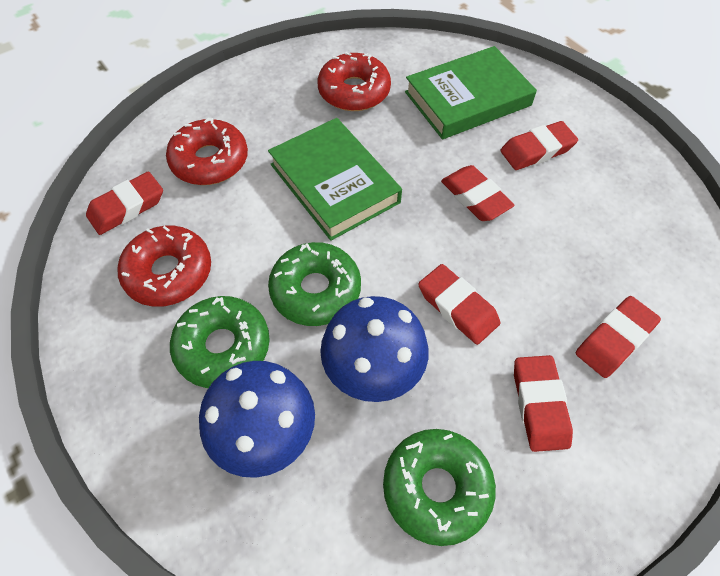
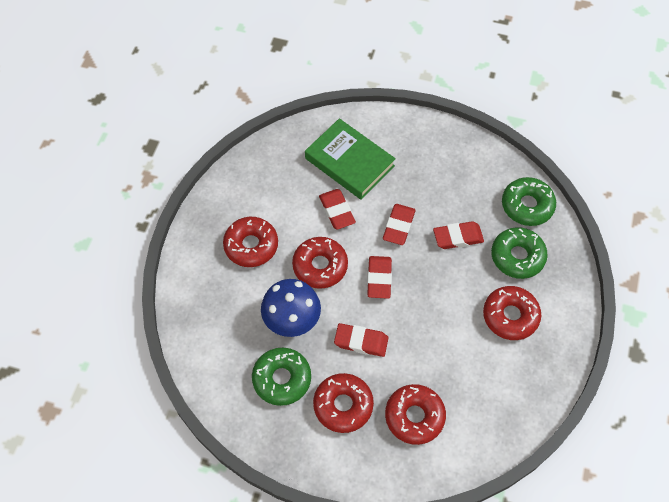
blue mushroom: 2 -> 1
green book: 2 -> 1
red donut: 3 -> 5
red eraser: 6 -> 5

